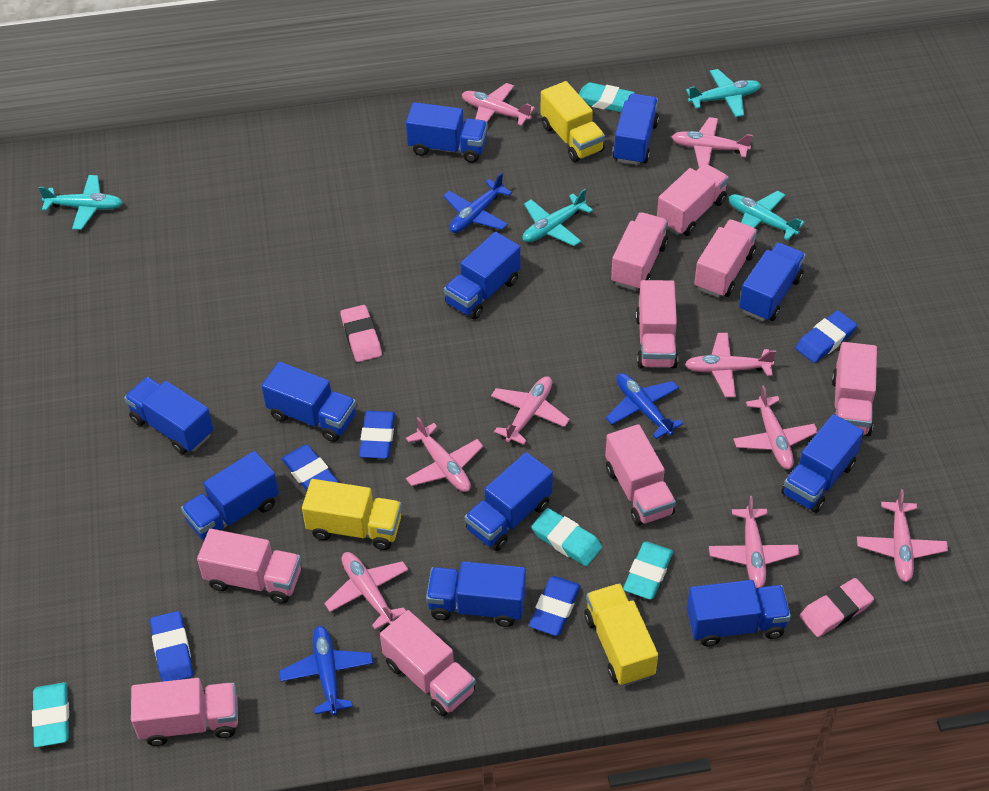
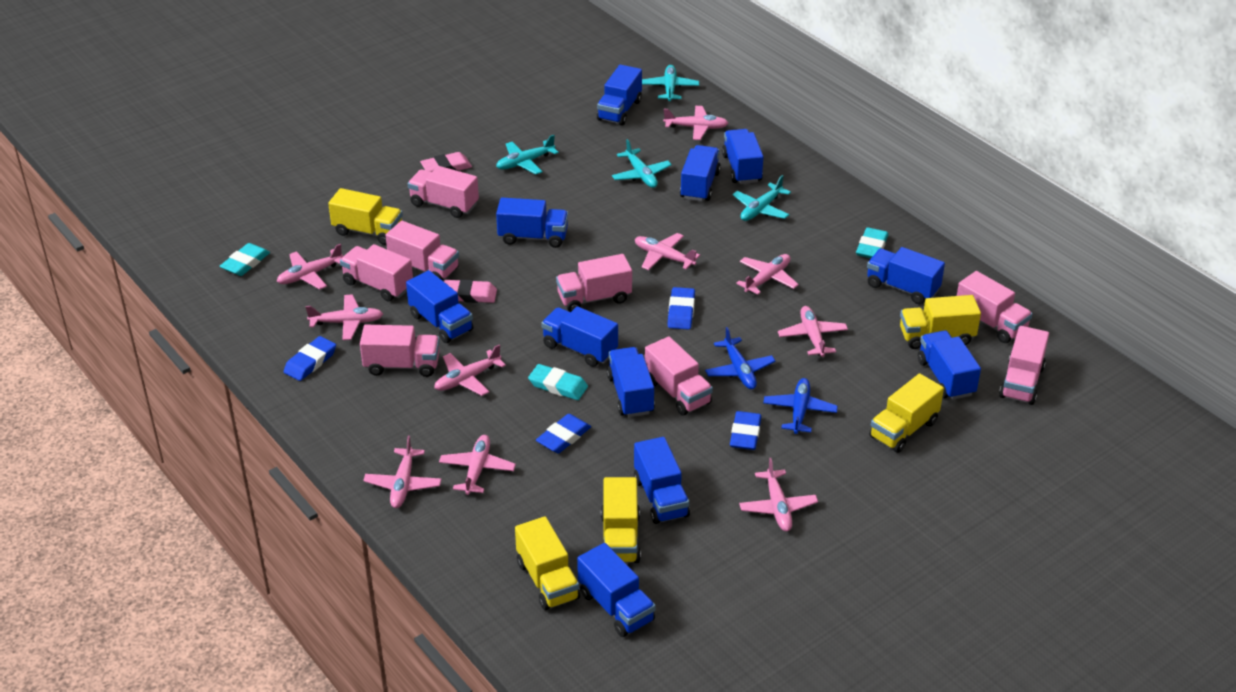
blue eraser: 5 -> 4
blue plane: 3 -> 2
pink plane: 9 -> 10
pink truck: 9 -> 8
turquoise eraser: 4 -> 3
yellow truck: 3 -> 5

